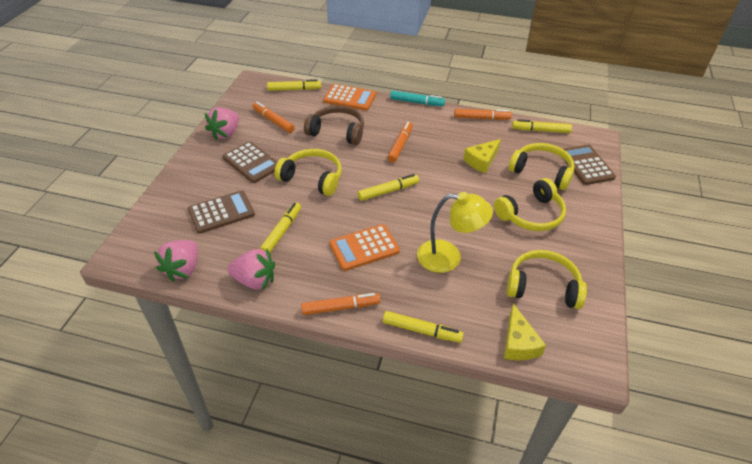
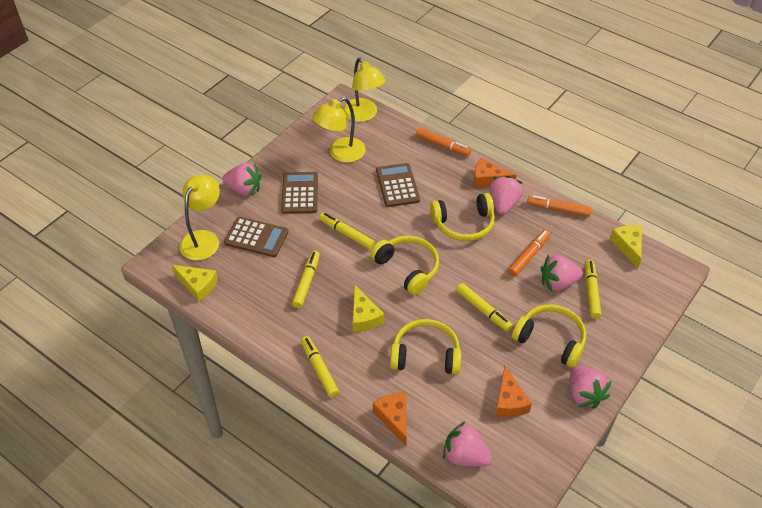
brown headphones: 1 -> 0
orange calculator: 2 -> 0
orange cheese: 0 -> 3
orange marker: 4 -> 3
pink strawberry: 3 -> 5
turquoise marker: 1 -> 0
yellow cheese: 2 -> 3
yellow lamp: 1 -> 3

